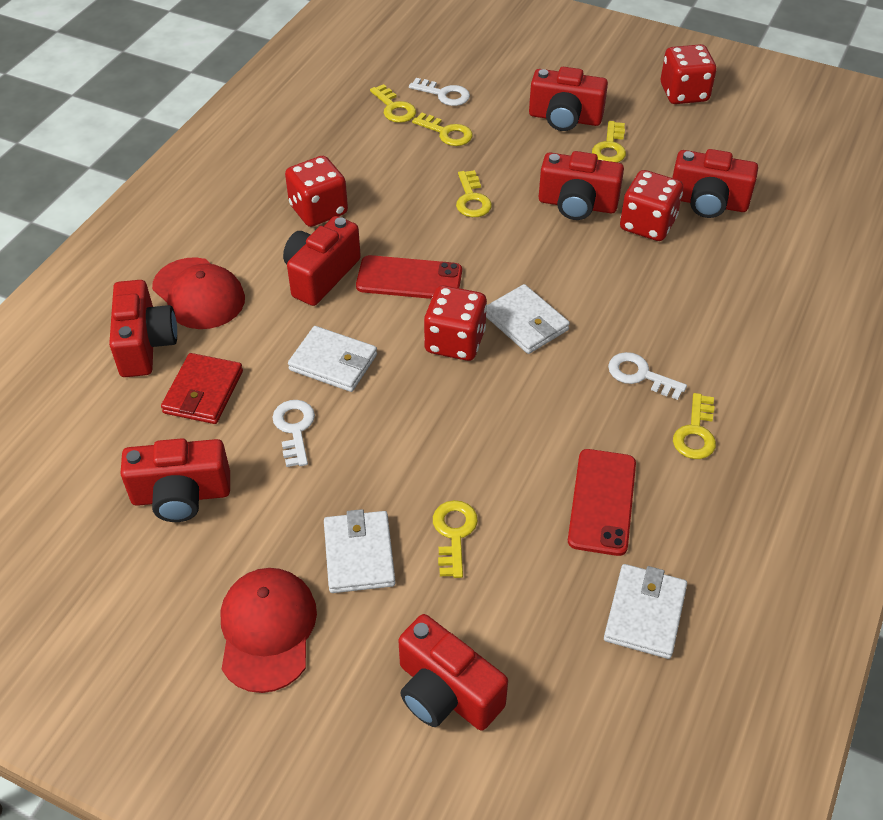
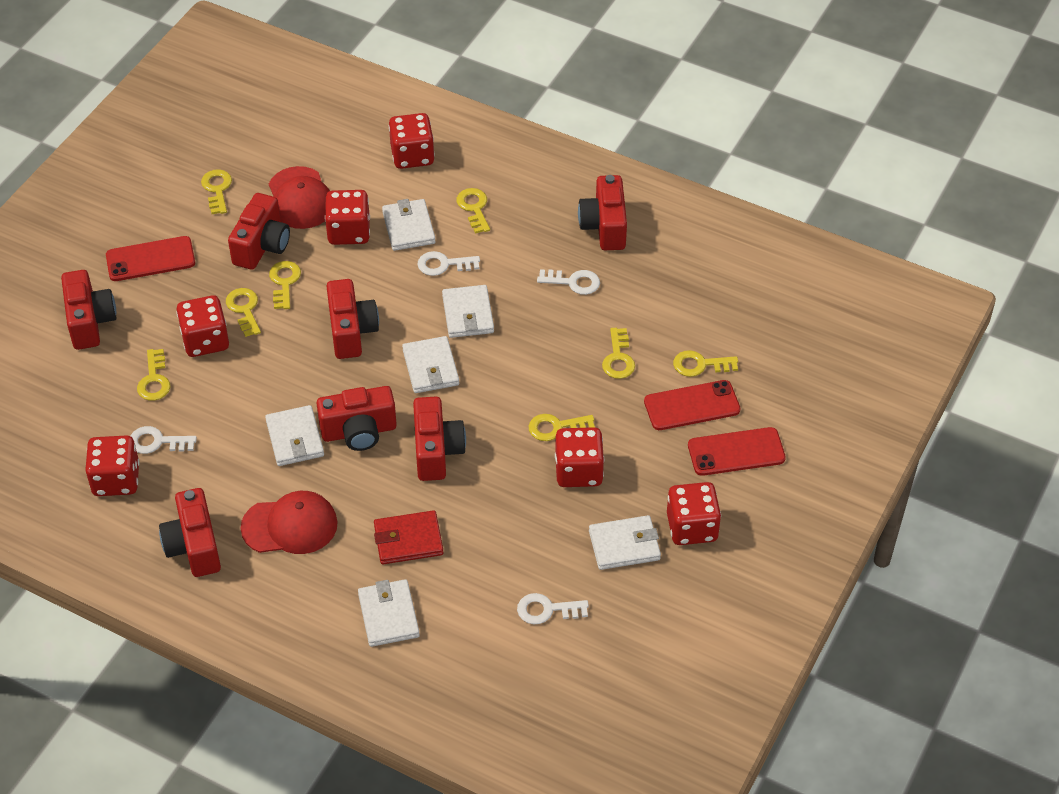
red dice: 4 -> 6
red phone: 2 -> 3
white key: 3 -> 4
white wallet: 4 -> 6
yellow key: 6 -> 8

